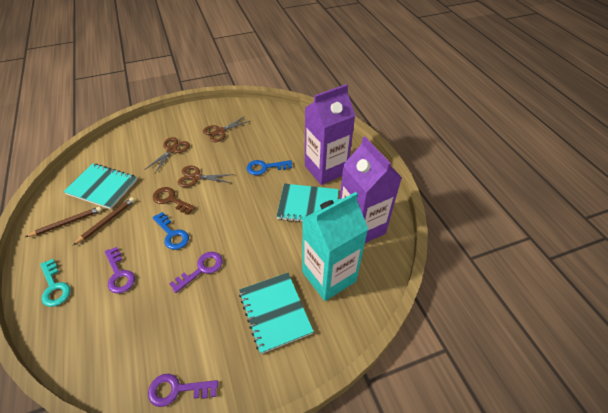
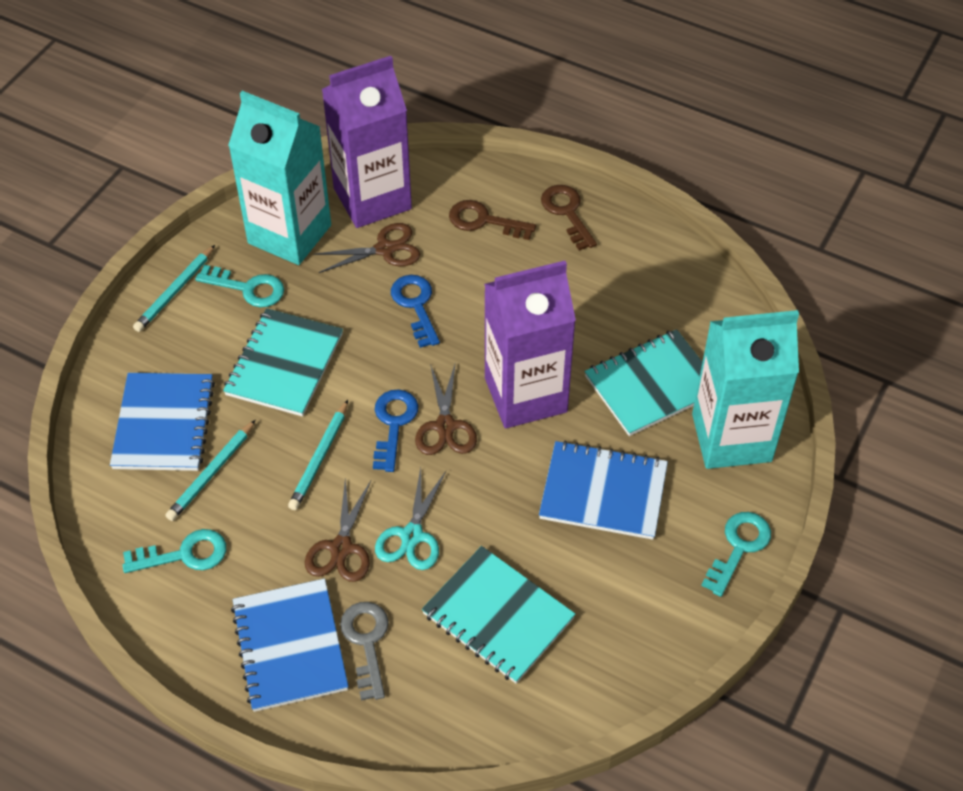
blue notebook: 0 -> 3
brown key: 1 -> 2
brown pencil: 2 -> 0
grey key: 0 -> 1
purple key: 3 -> 0
turquoise carton: 1 -> 2
turquoise key: 1 -> 3
turquoise pencil: 0 -> 3
turquoise scissors: 0 -> 1

